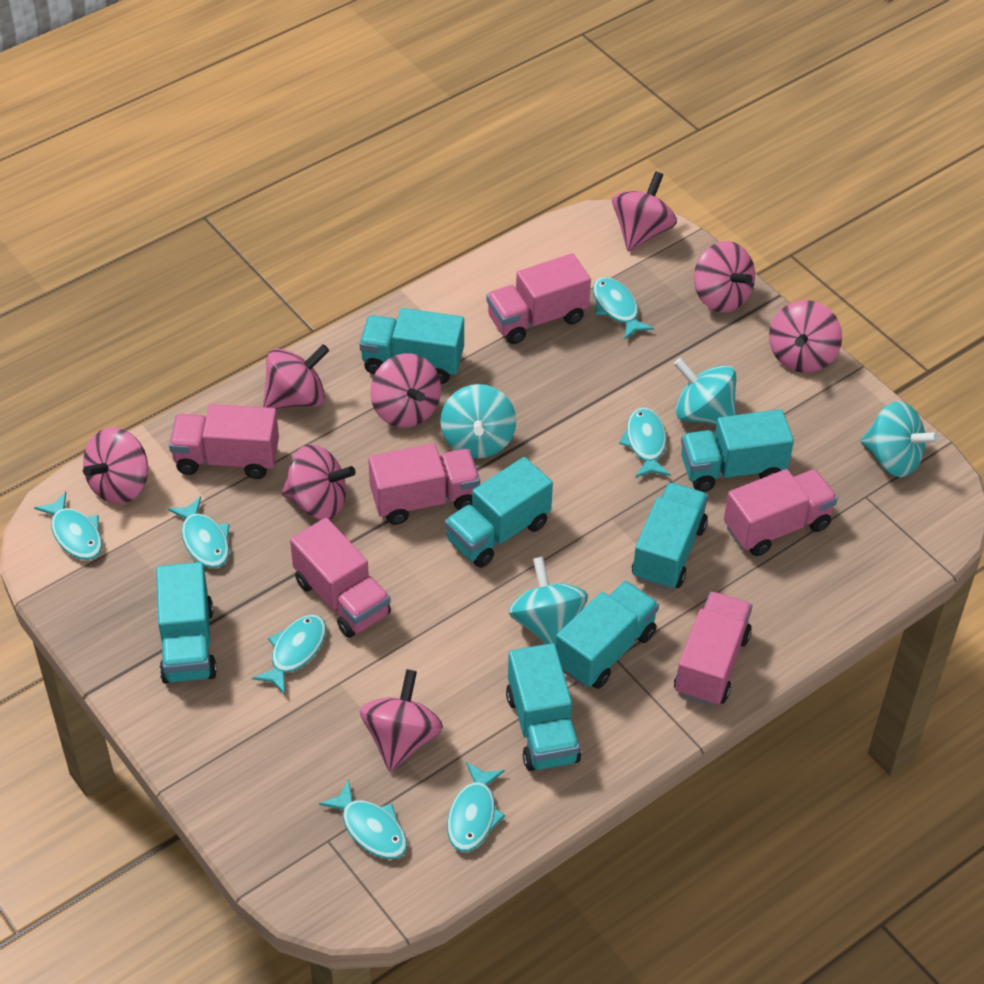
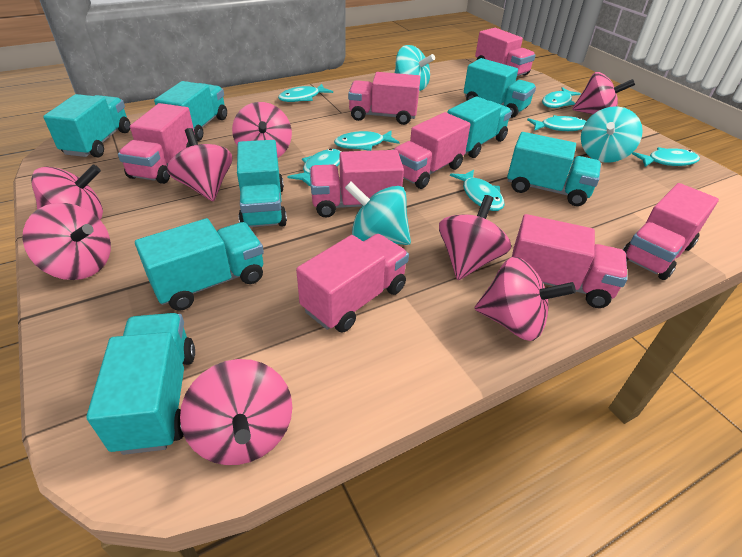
pink truck: 6 -> 8
turquoise spinning top: 4 -> 3
turquoise truck: 7 -> 8

